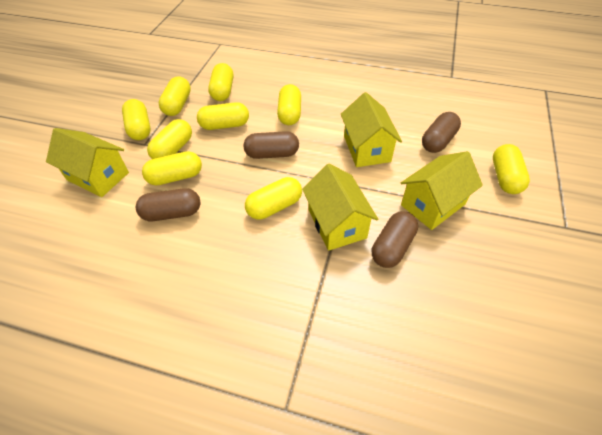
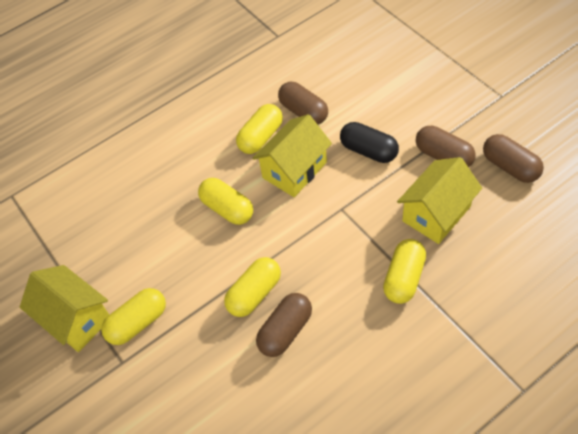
black capsule: 0 -> 1
yellow capsule: 9 -> 5
yellow house: 4 -> 3

